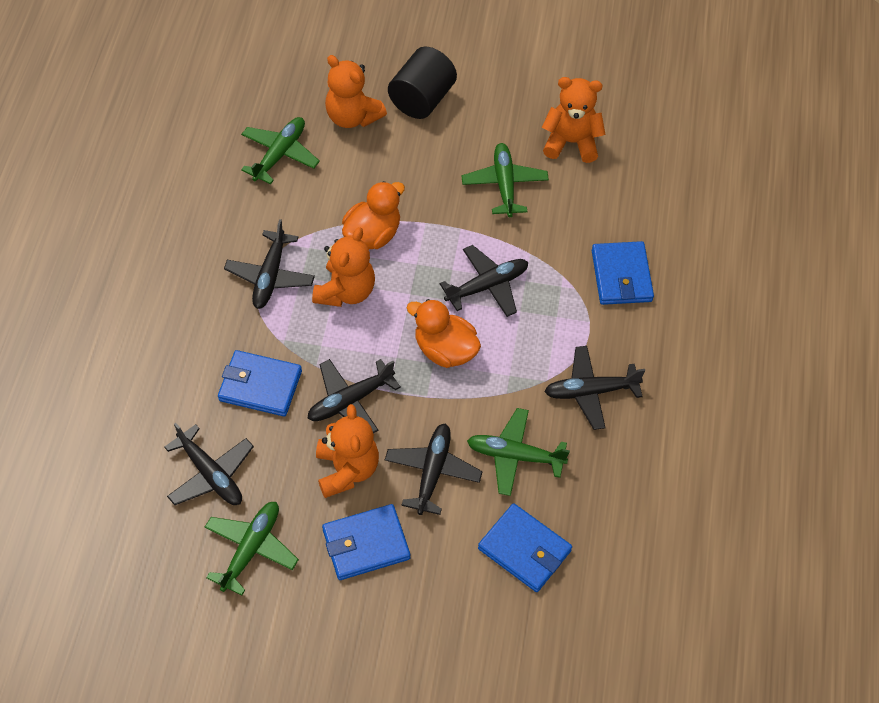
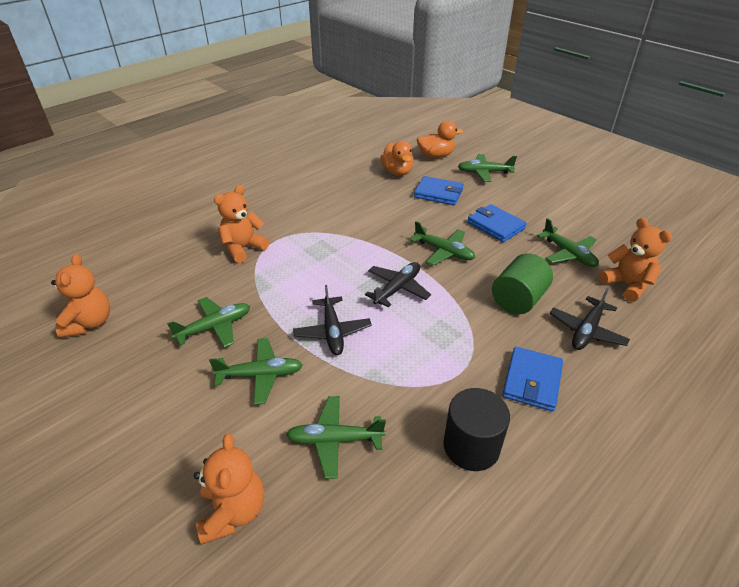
black plane: 6 -> 3
blue wallet: 4 -> 3
green cylinder: 0 -> 1
green plane: 4 -> 6

